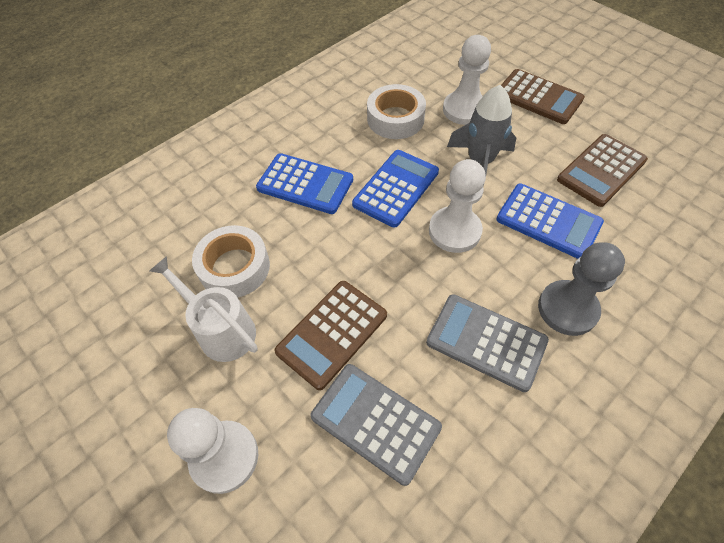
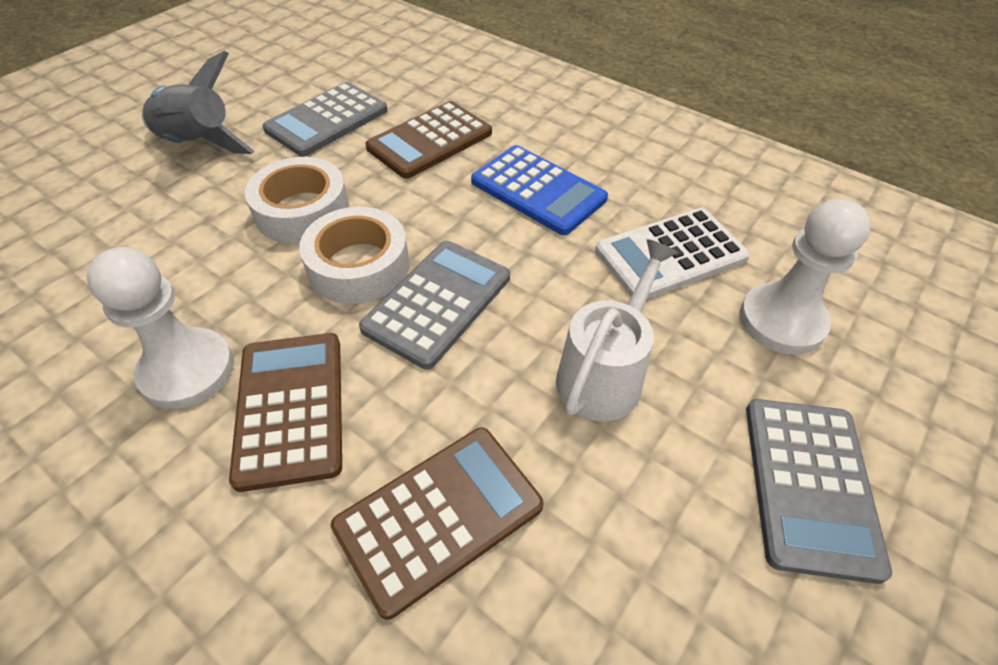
blue calculator: 3 -> 1
grey calculator: 2 -> 3
grey pawn: 1 -> 0
white calculator: 0 -> 1
white pawn: 3 -> 2

